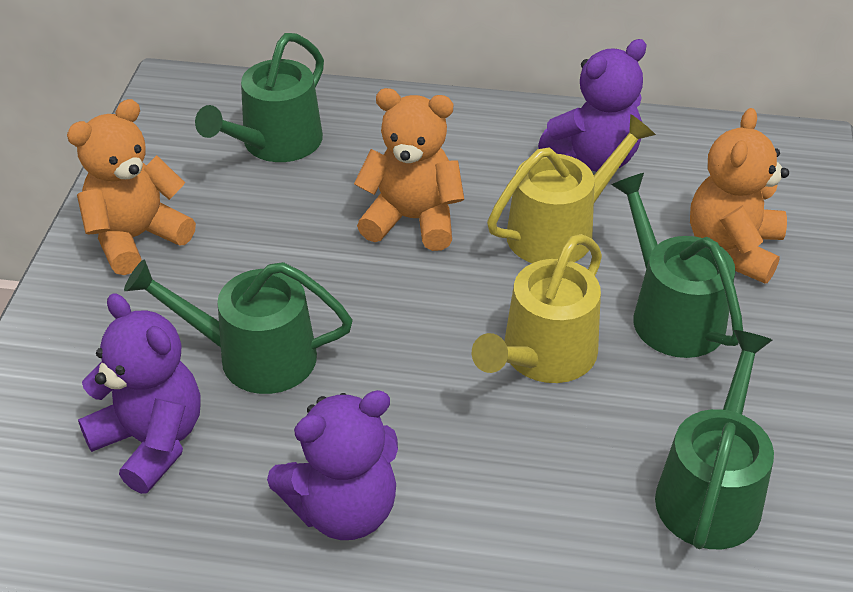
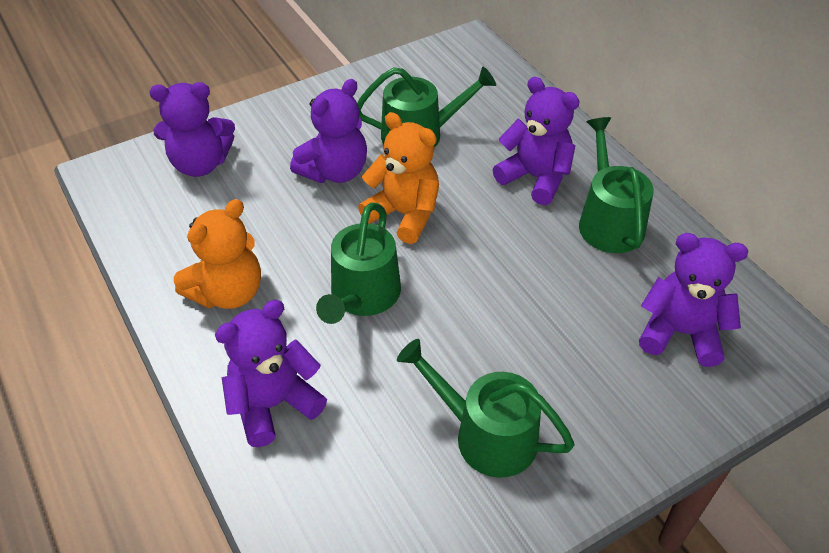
orange teddy bear: 3 -> 2
purple teddy bear: 3 -> 5
yellow watering can: 2 -> 0

